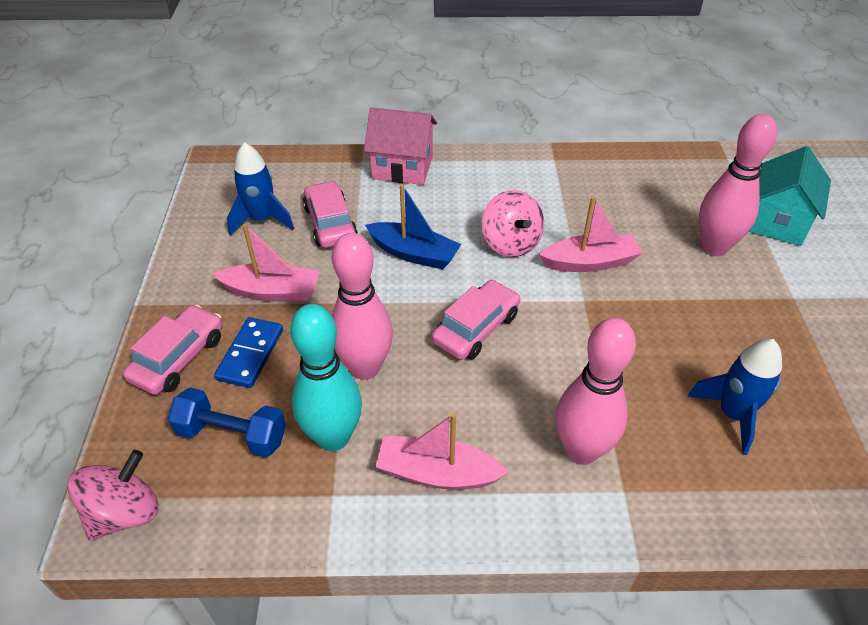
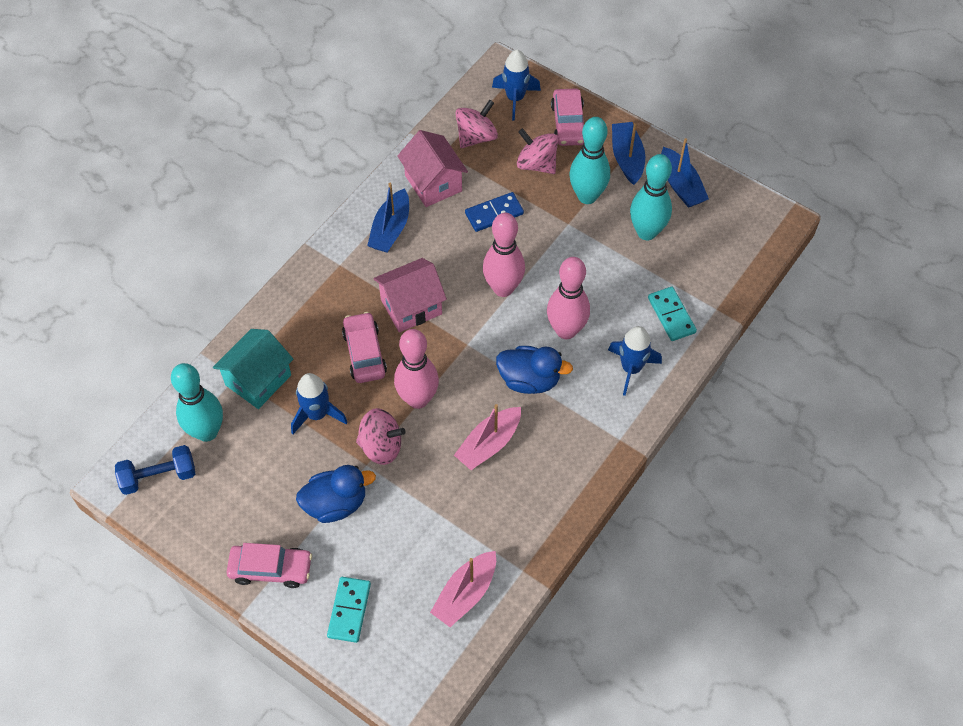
blue boat: 1 -> 3
blue duck: 0 -> 2
blue rocket: 2 -> 3
pink boat: 3 -> 2
pink house: 1 -> 2
pink spinning top: 2 -> 3
turquoise bowling pin: 1 -> 3
turquoise domino: 0 -> 2

